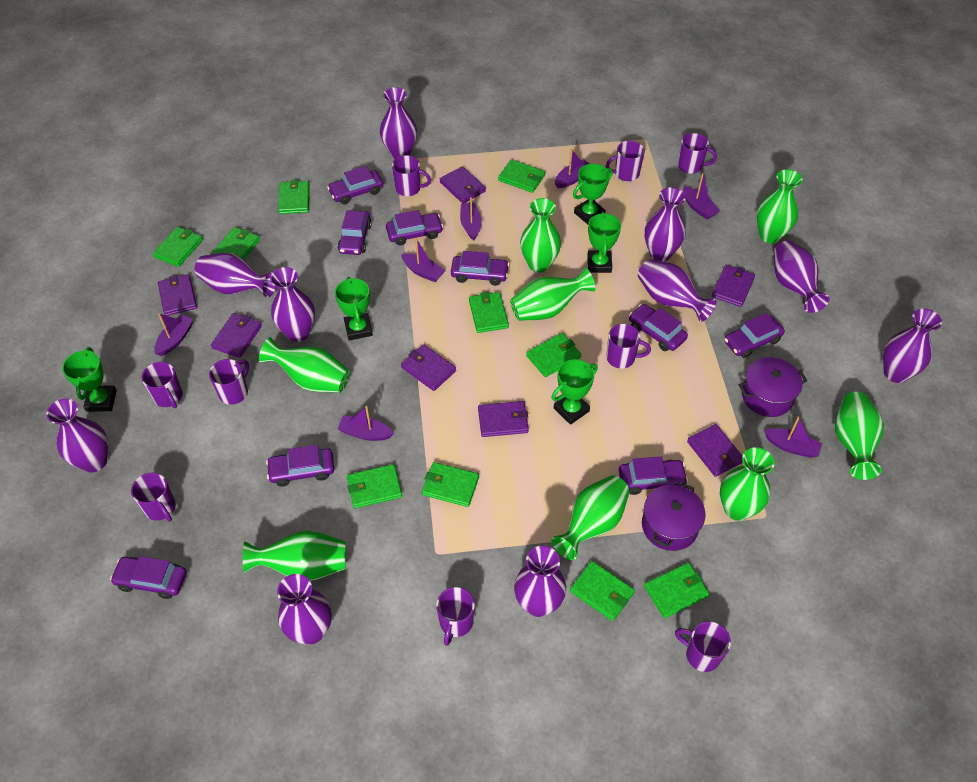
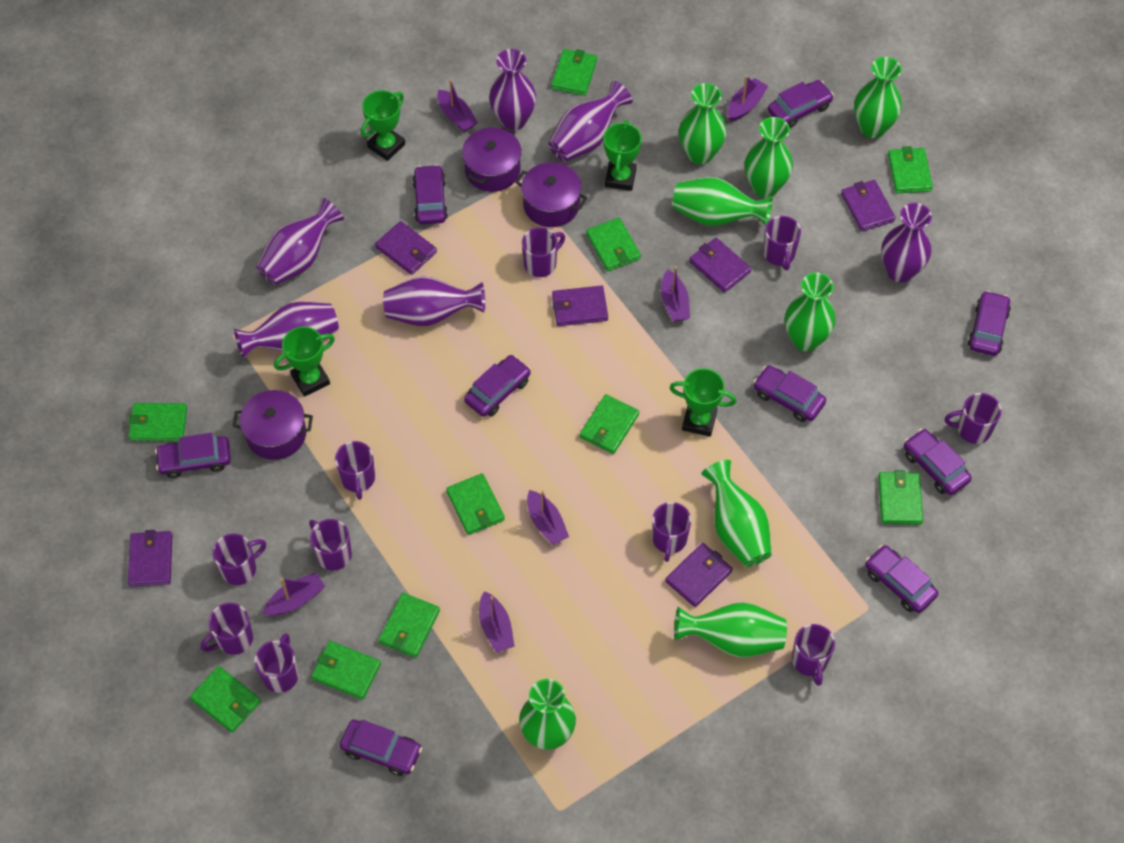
green trophy: 5 -> 4
purple boat: 7 -> 6
purple mug: 9 -> 10
purple pot: 2 -> 3
purple vase: 10 -> 6
purple wallet: 7 -> 6

